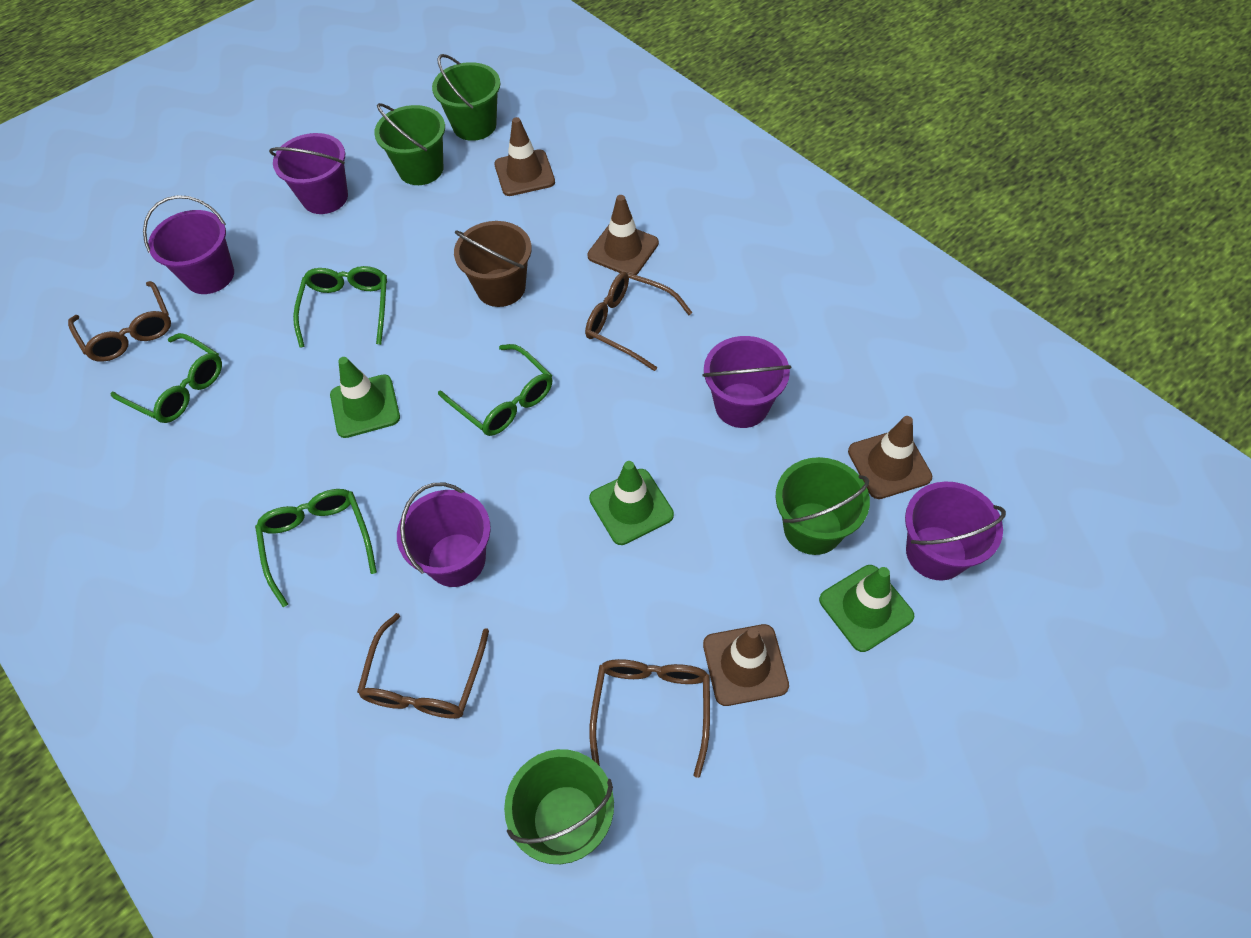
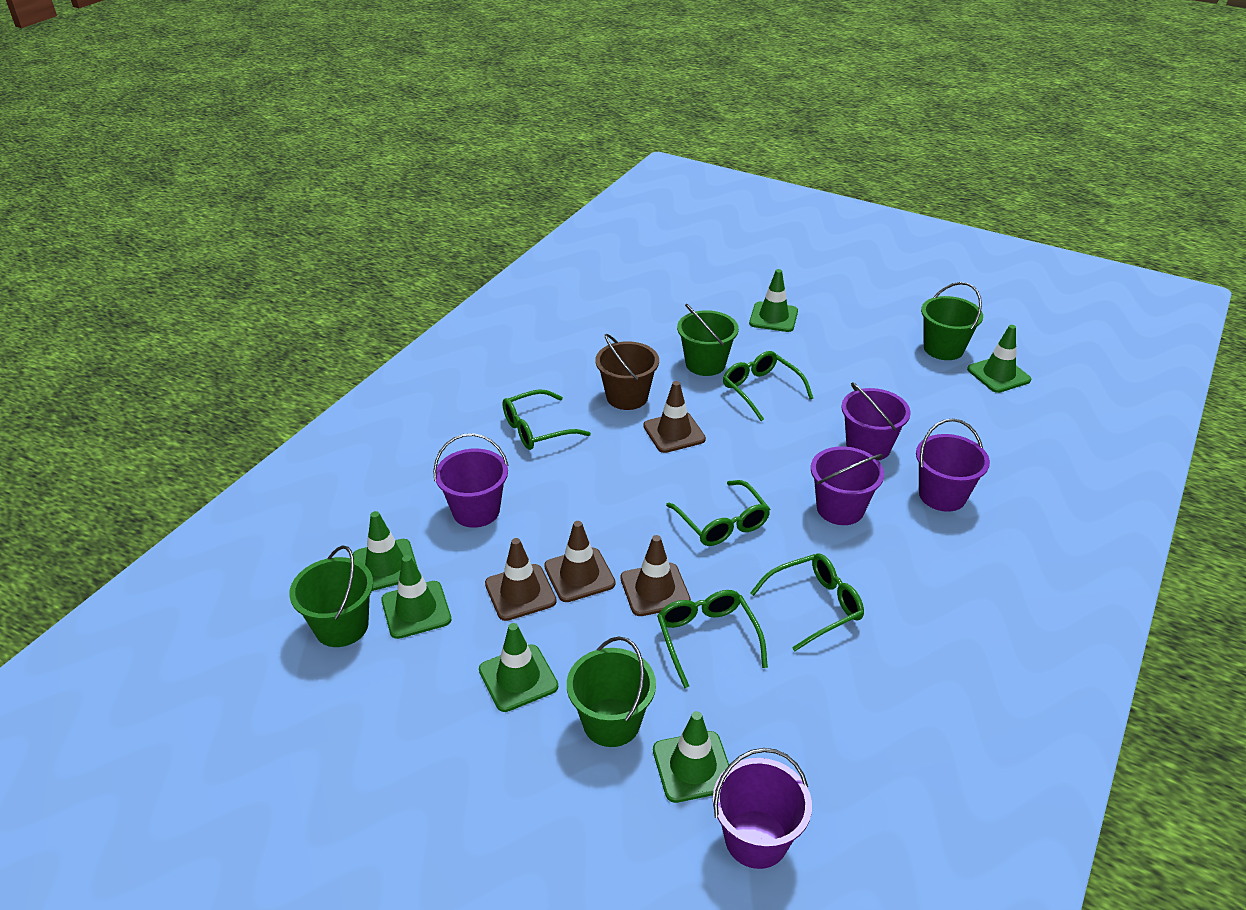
brown glasses: 4 -> 0
green glasses: 4 -> 5
green traffic cone: 3 -> 6

